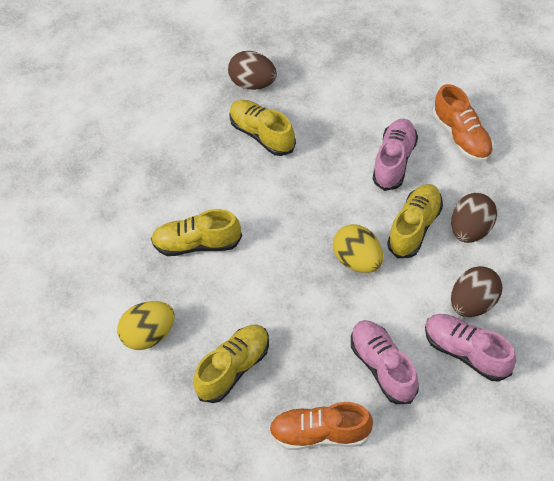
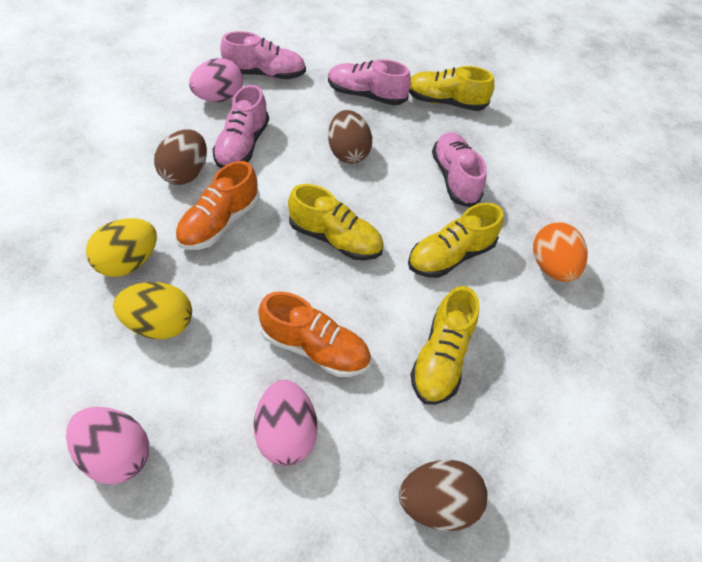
orange egg: 0 -> 1
pink egg: 0 -> 3
pink shoe: 3 -> 4

